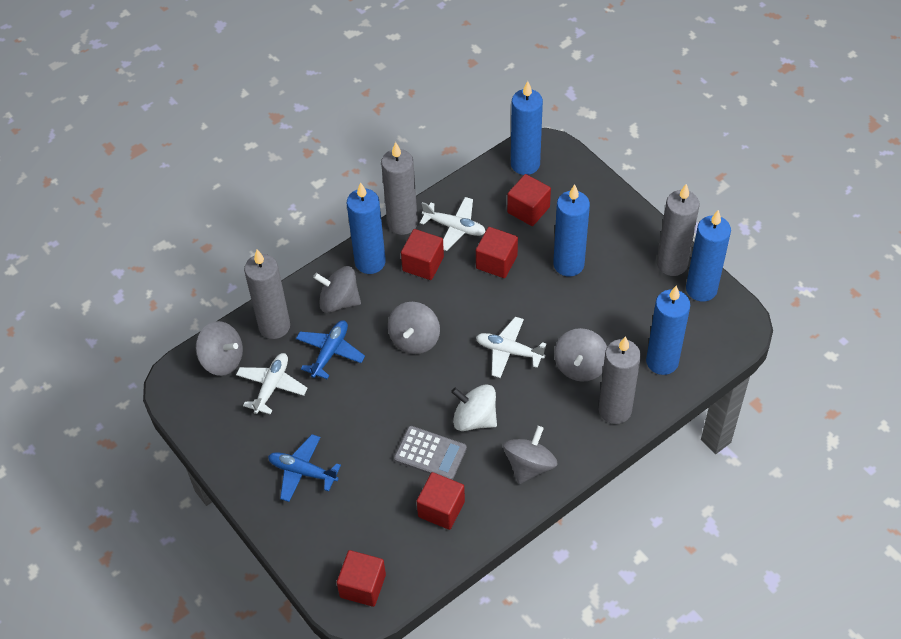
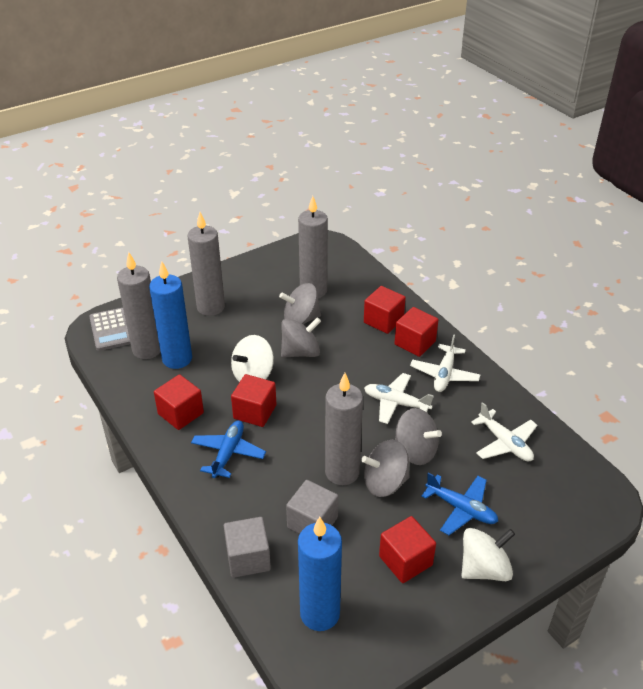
blue candle: 5 -> 2
grey cube: 0 -> 2
grey spinning top: 5 -> 4
white spinning top: 1 -> 2

